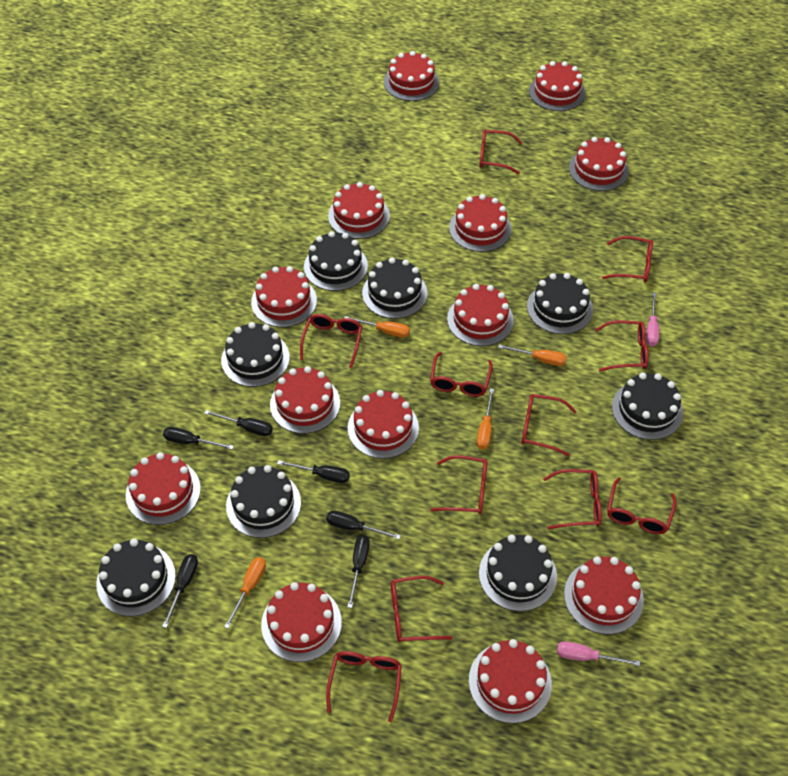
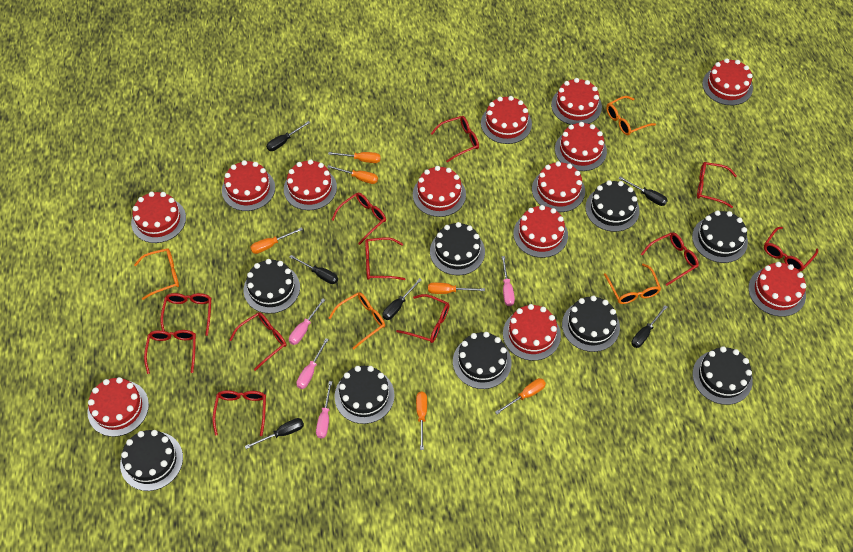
black cake: 8 -> 9
orange glasses: 0 -> 4
orange screwdriver: 4 -> 6
pink screwdriver: 2 -> 4

